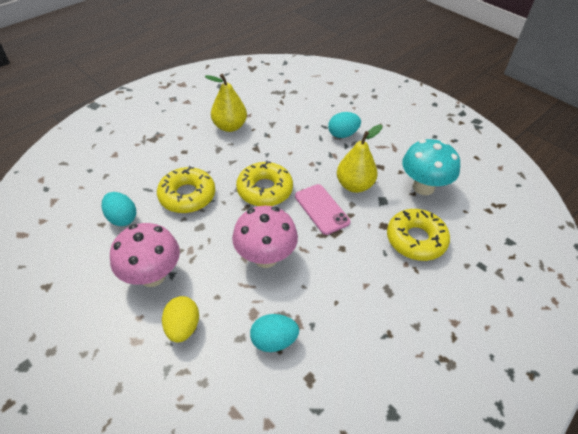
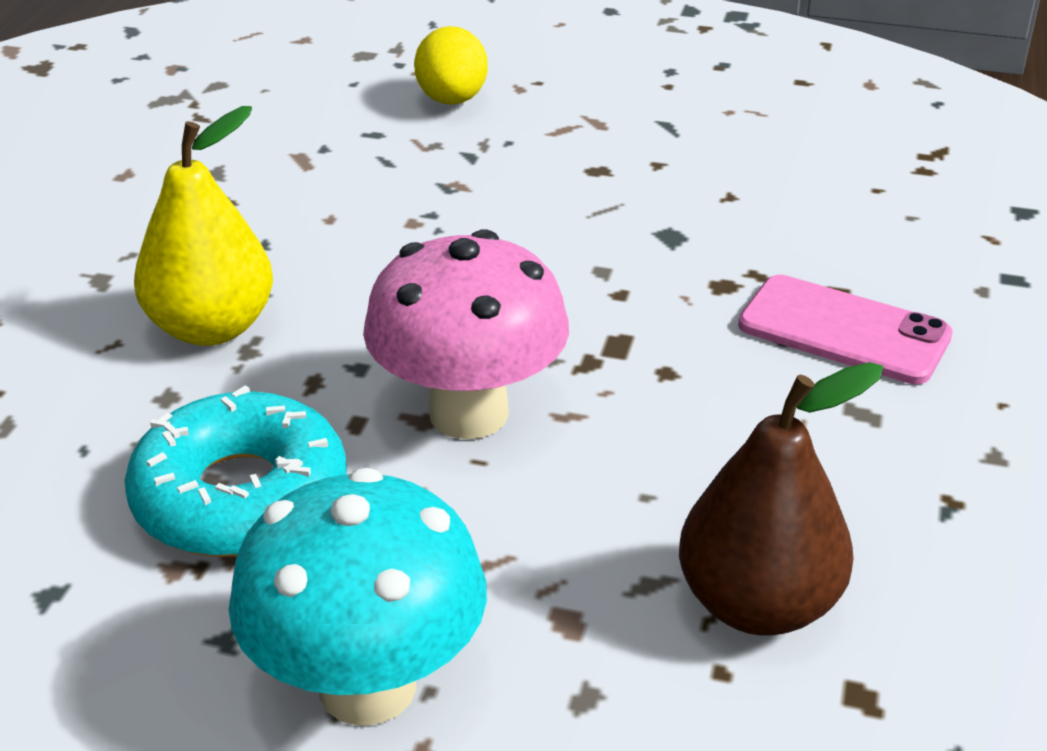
brown pear: 0 -> 1
pink mushroom: 2 -> 1
turquoise donut: 0 -> 1
turquoise egg: 3 -> 0
yellow donut: 3 -> 0
yellow pear: 2 -> 1

